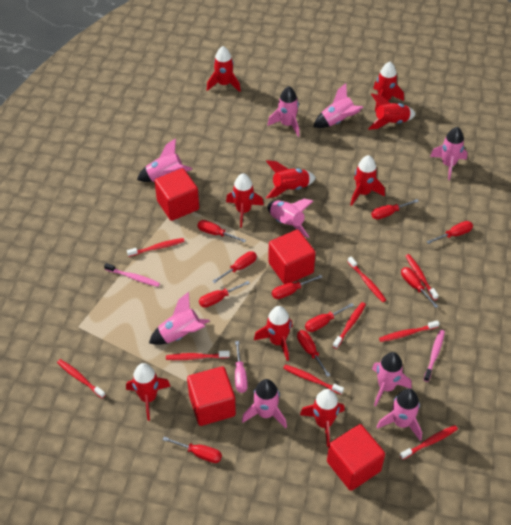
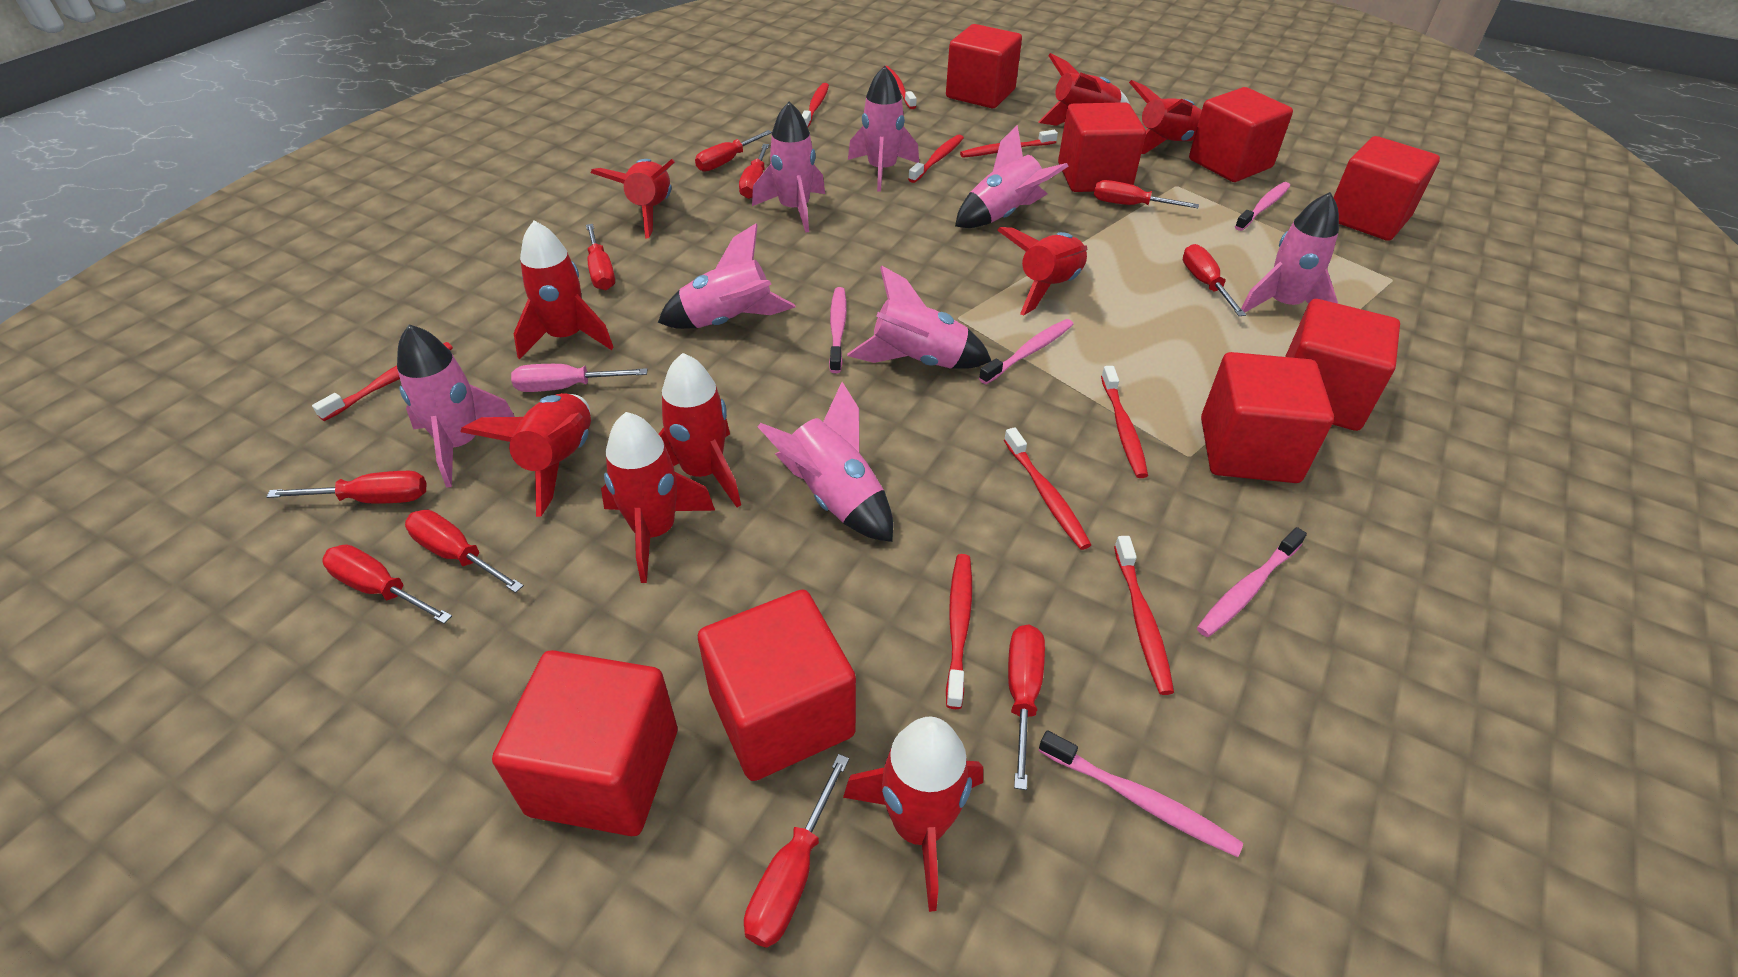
pink rocket: 9 -> 8
pink toothbrush: 2 -> 5
red cube: 4 -> 8

